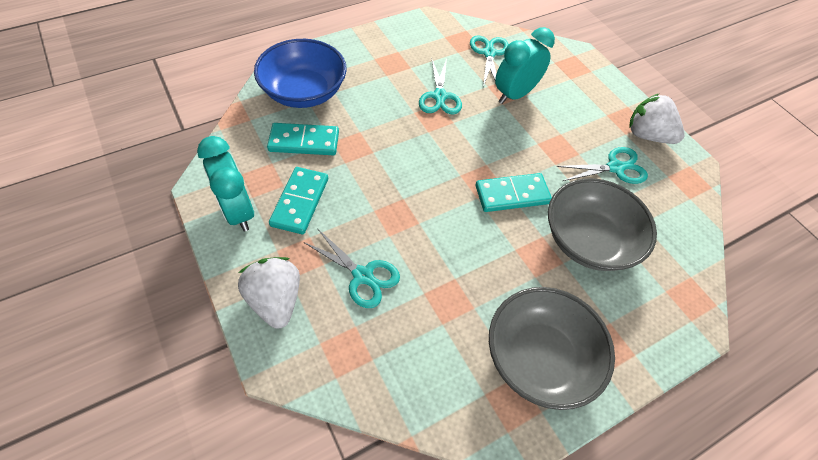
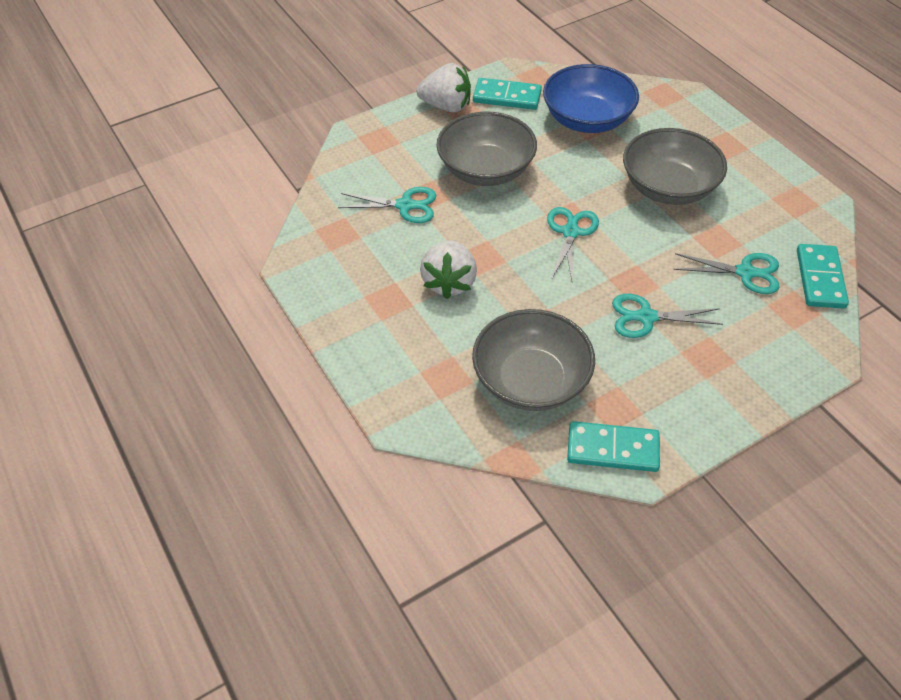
grey bowl: 2 -> 3
turquoise clock: 2 -> 0

